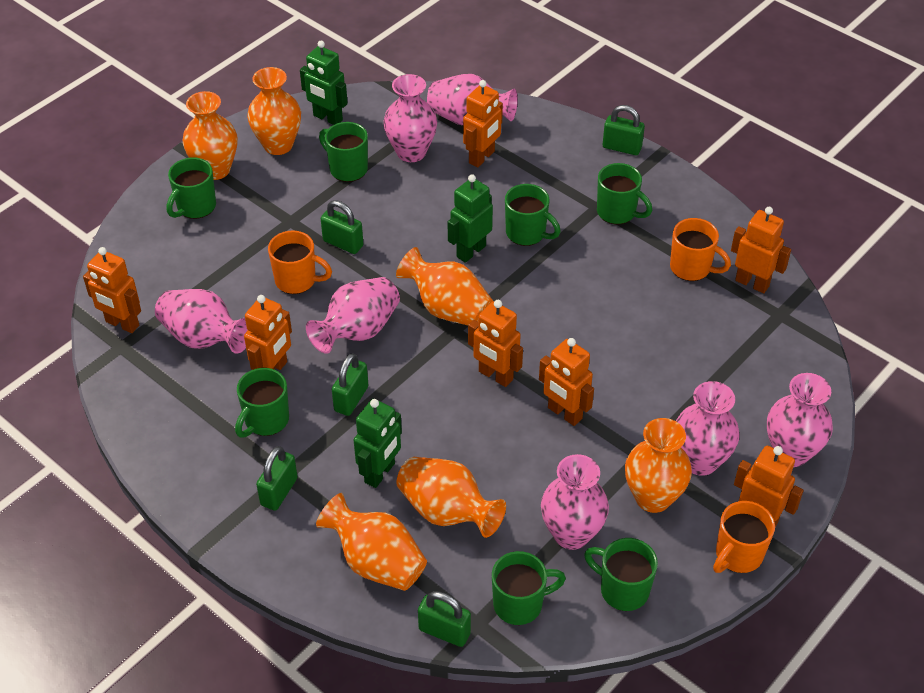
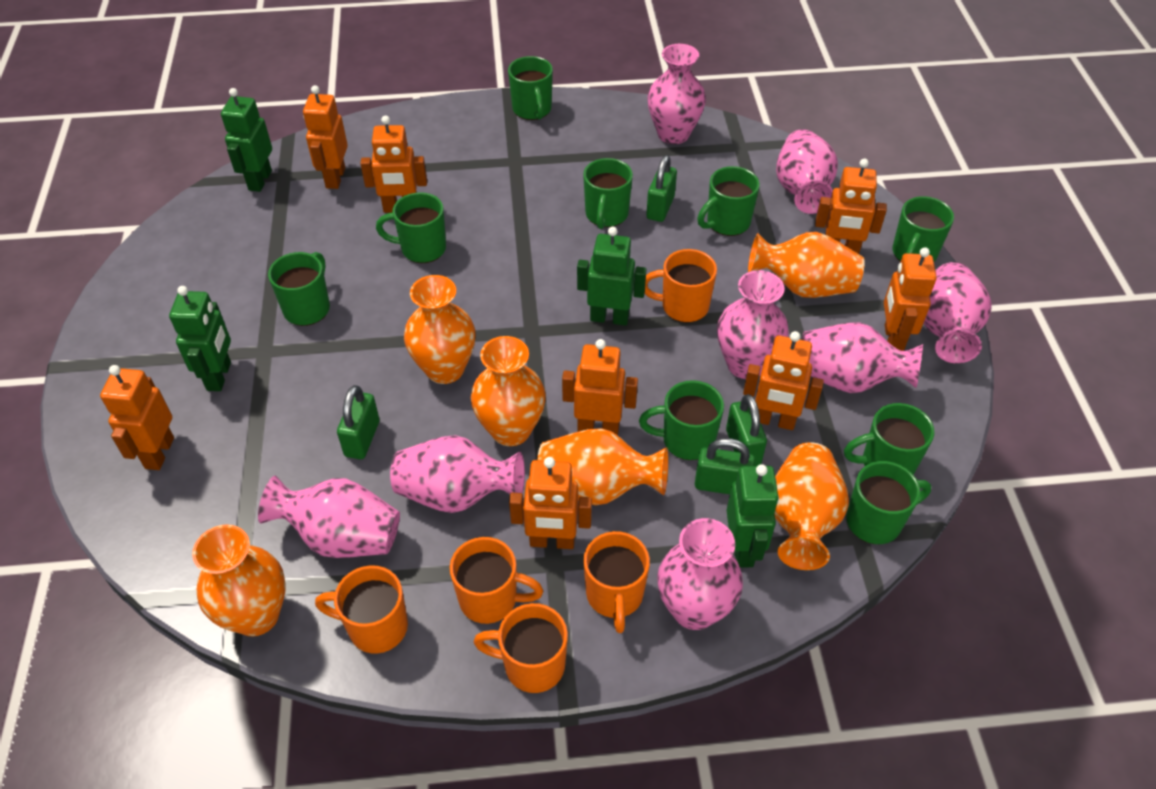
green mug: 7 -> 9
green padlock: 5 -> 4
green robot: 3 -> 4
orange mug: 3 -> 5
orange robot: 7 -> 8
pink vase: 7 -> 8

